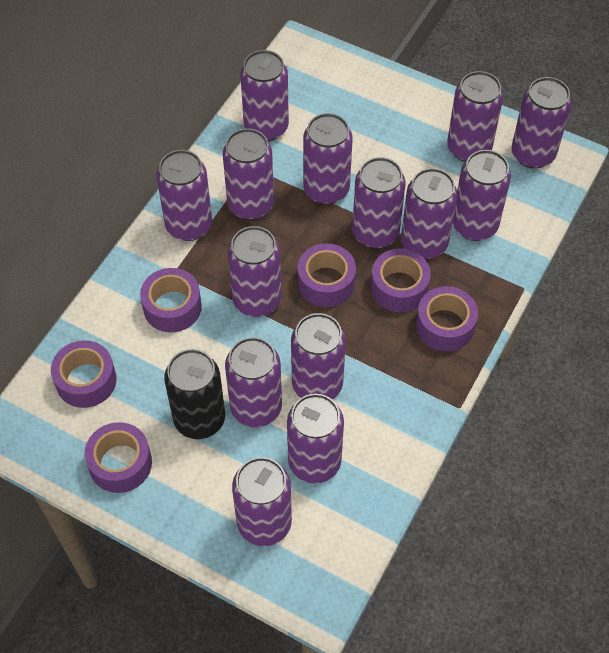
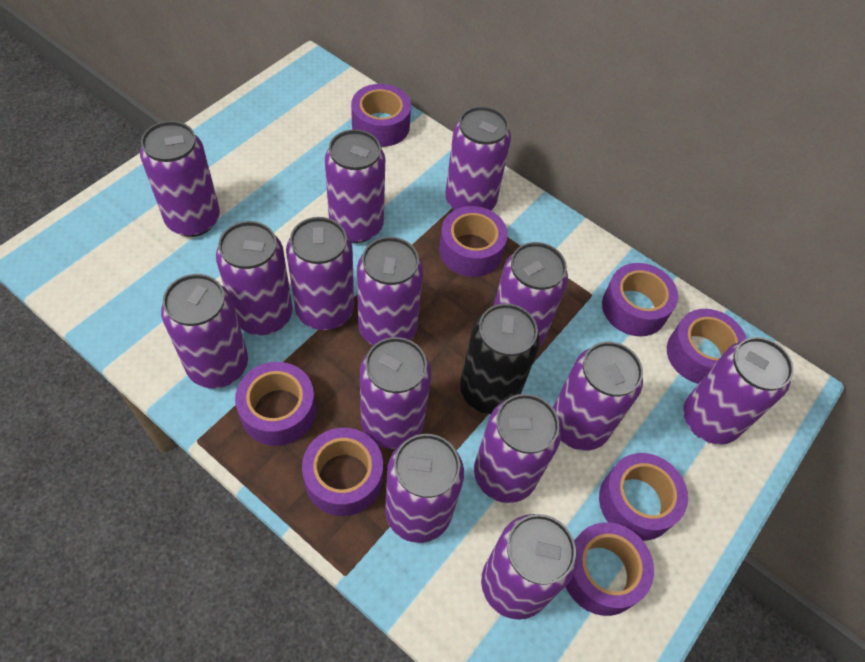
purple tape: 6 -> 8

